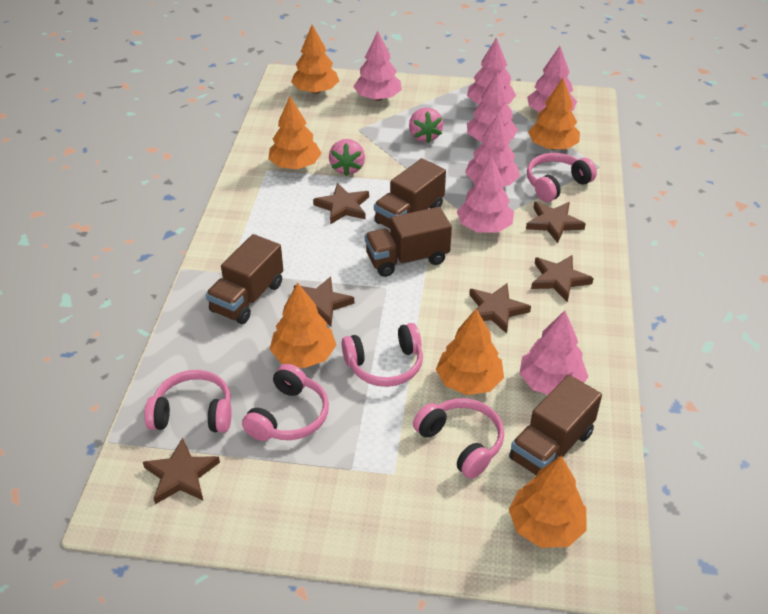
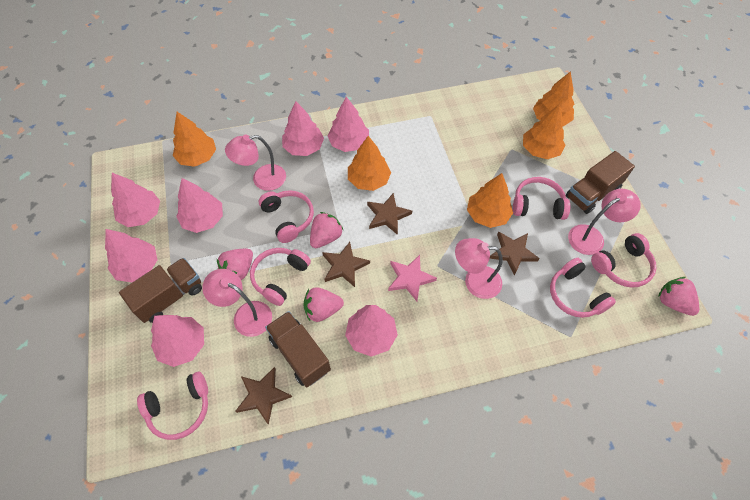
brown star: 6 -> 4
brown truck: 4 -> 3
orange tree: 6 -> 5
pink headphones: 5 -> 6
pink lamp: 0 -> 4
pink star: 0 -> 1
pink strawberry: 2 -> 4

